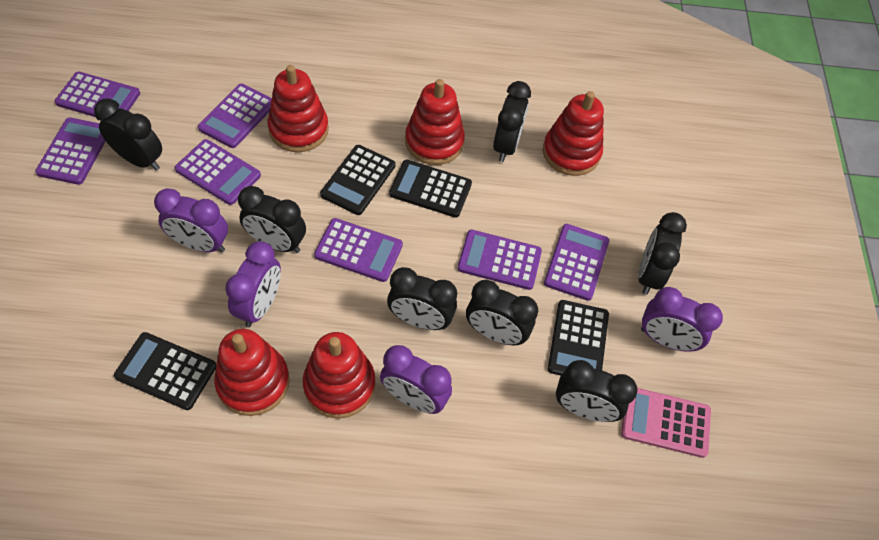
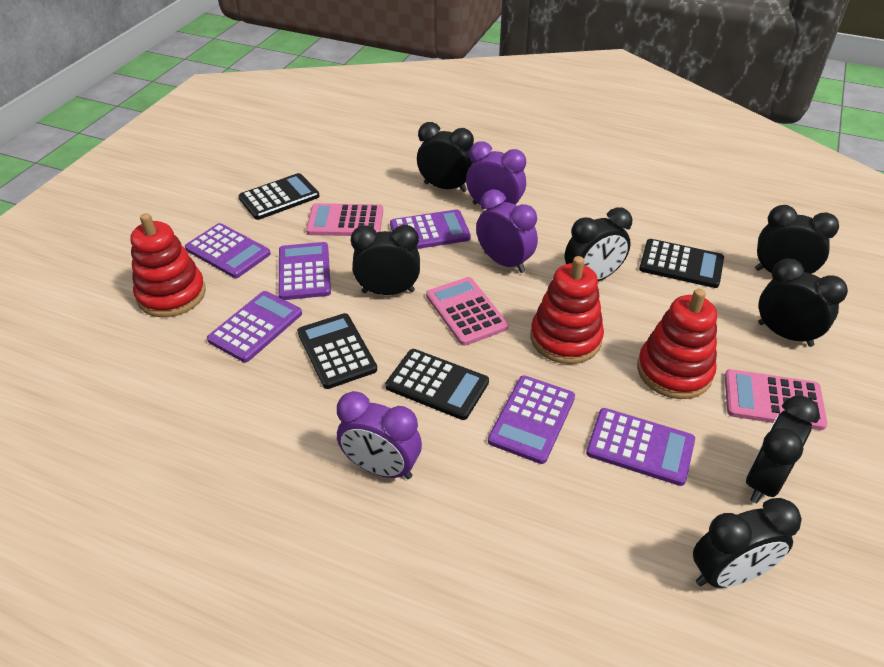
pink calculator: 1 -> 3
purple calculator: 7 -> 6
purple clock: 4 -> 3
red stacking toy: 5 -> 3

